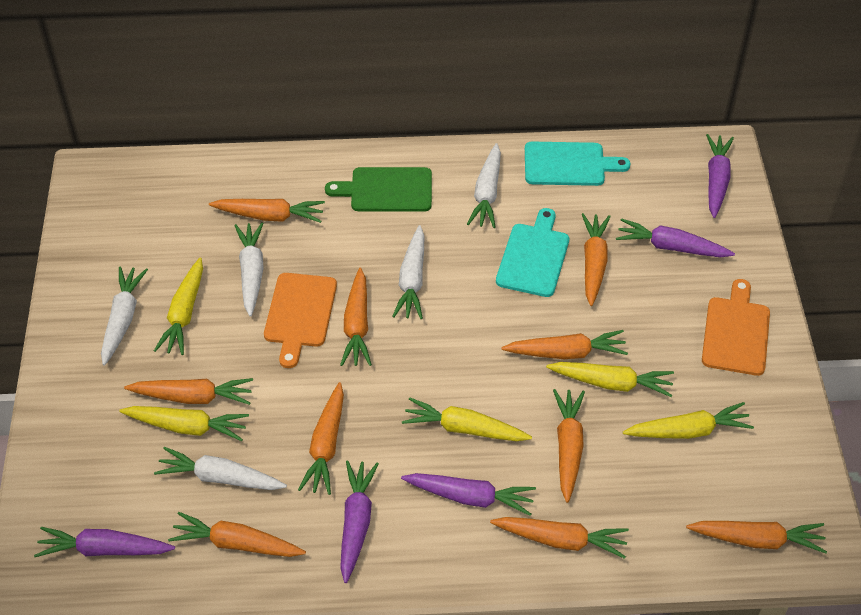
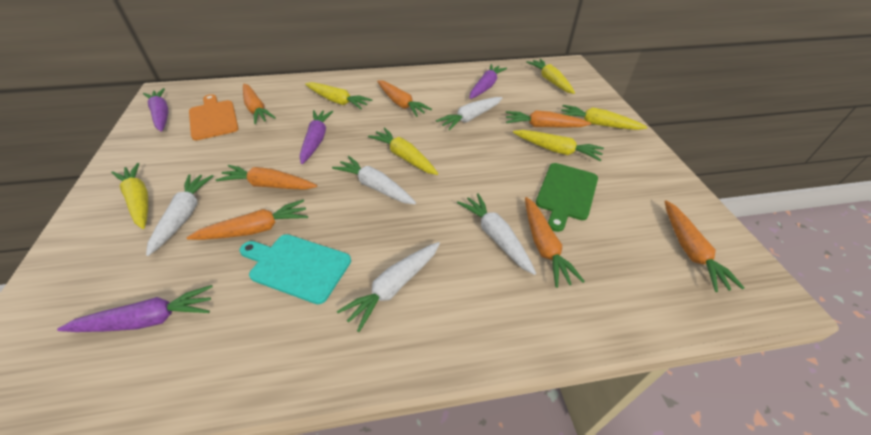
orange carrot: 10 -> 7
orange cutting board: 2 -> 1
purple carrot: 5 -> 4
turquoise cutting board: 2 -> 1
yellow carrot: 5 -> 6

